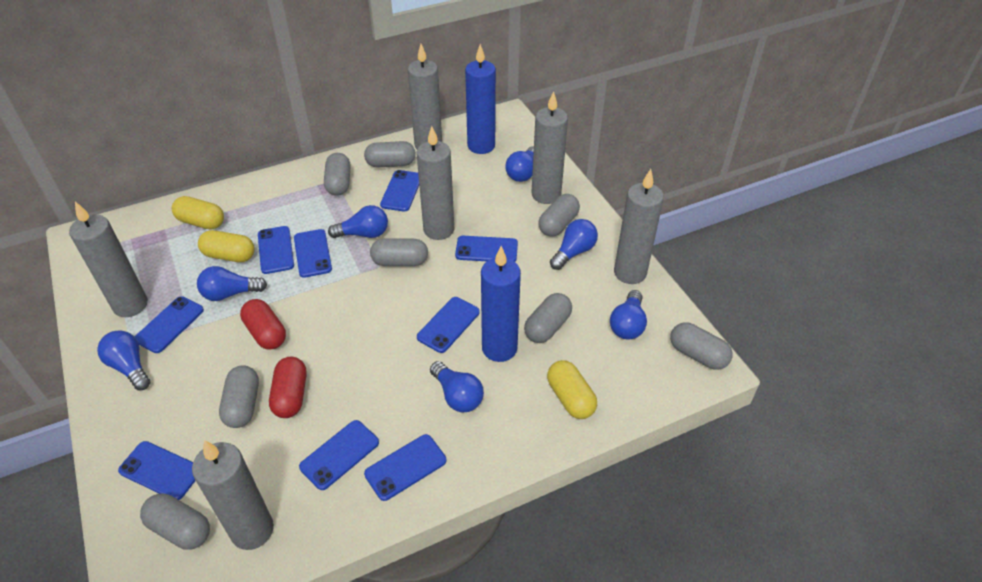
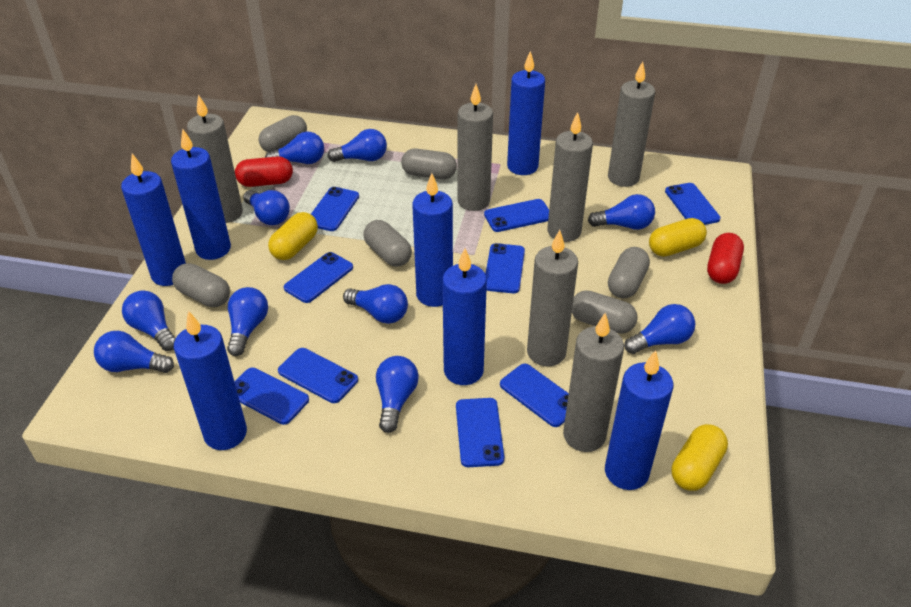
blue candle: 2 -> 7
blue light bulb: 7 -> 10
grey capsule: 8 -> 6

